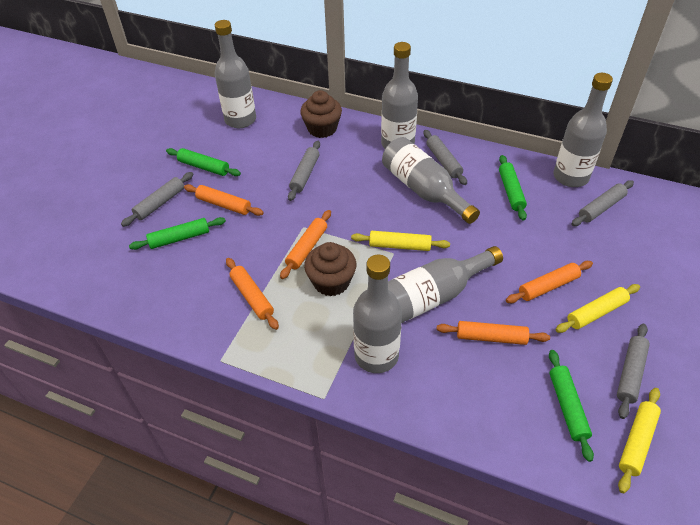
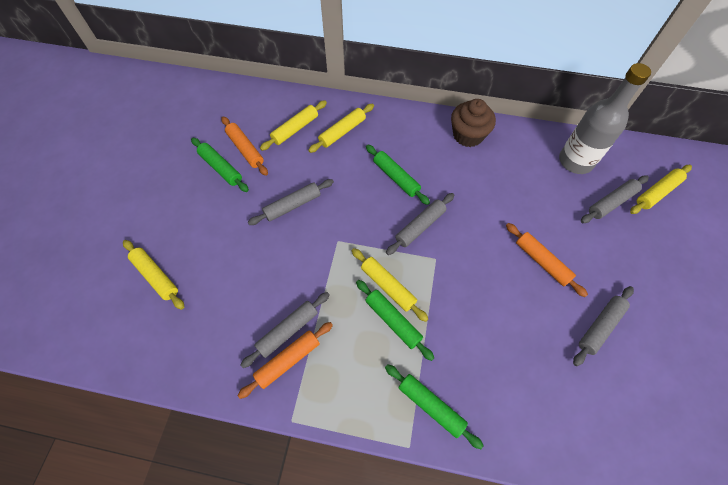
brown cupcake: 2 -> 1
grey bottle: 6 -> 1
orange rolling pin: 5 -> 3
yellow rolling pin: 3 -> 5

